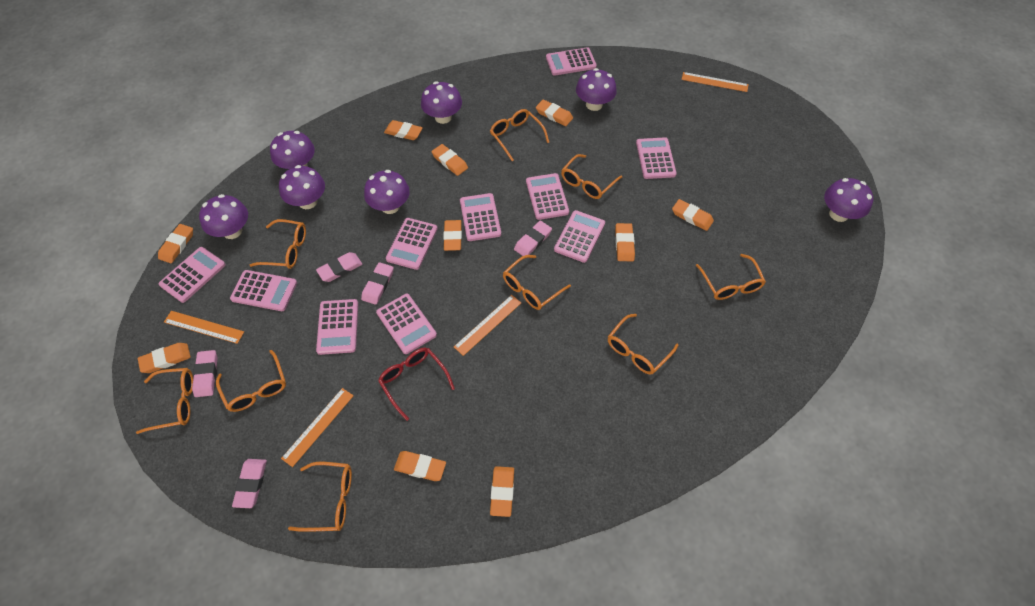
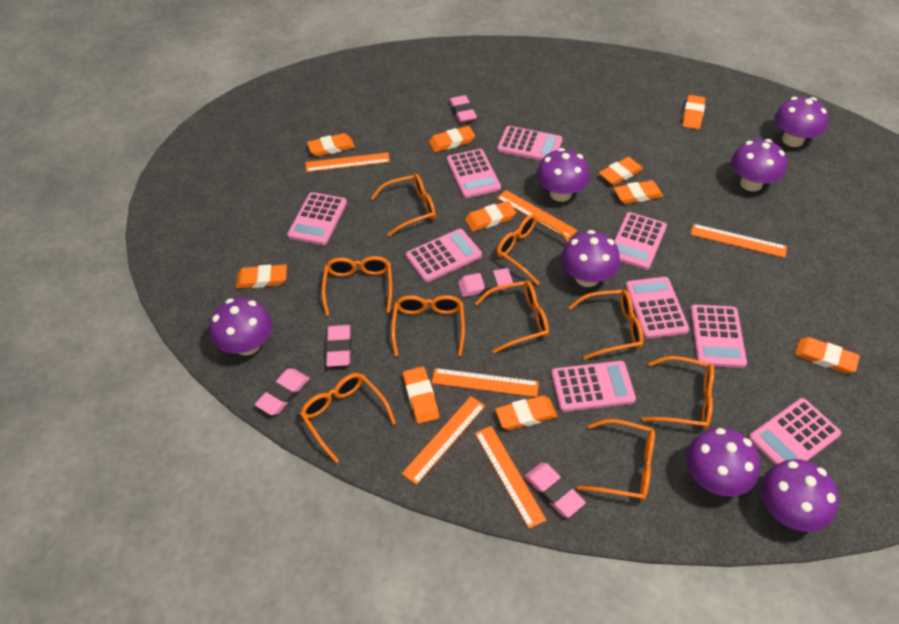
orange ruler: 4 -> 6
pink calculator: 10 -> 9
red glasses: 1 -> 0

